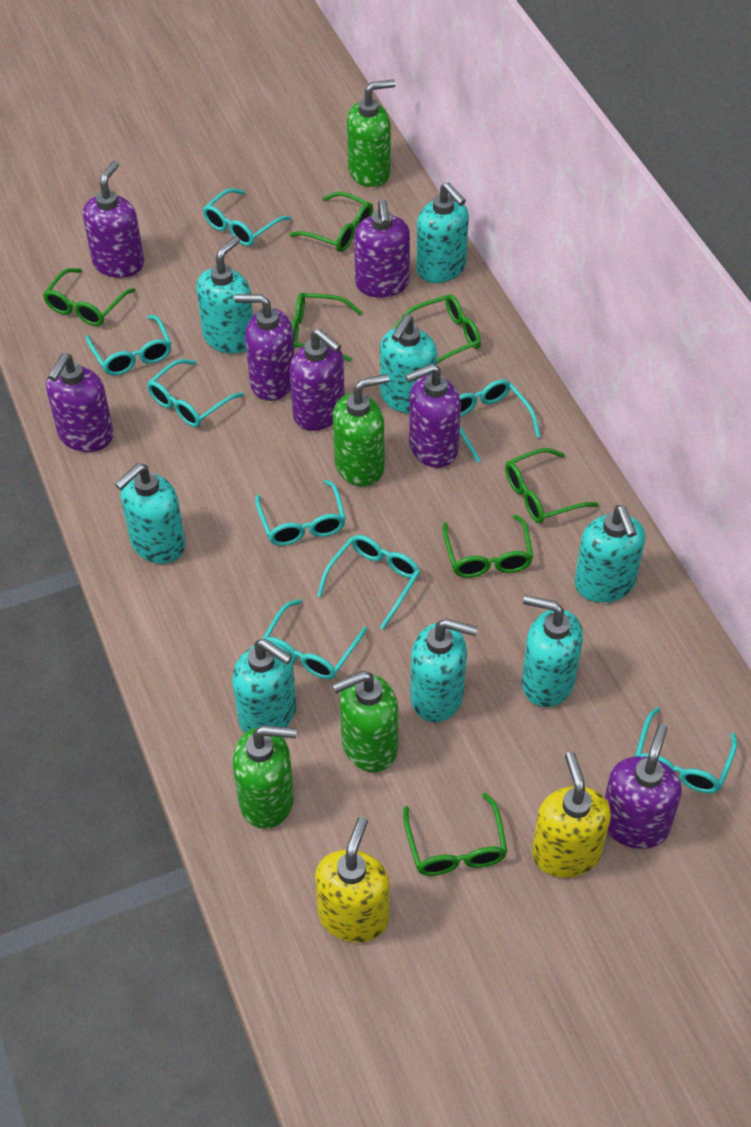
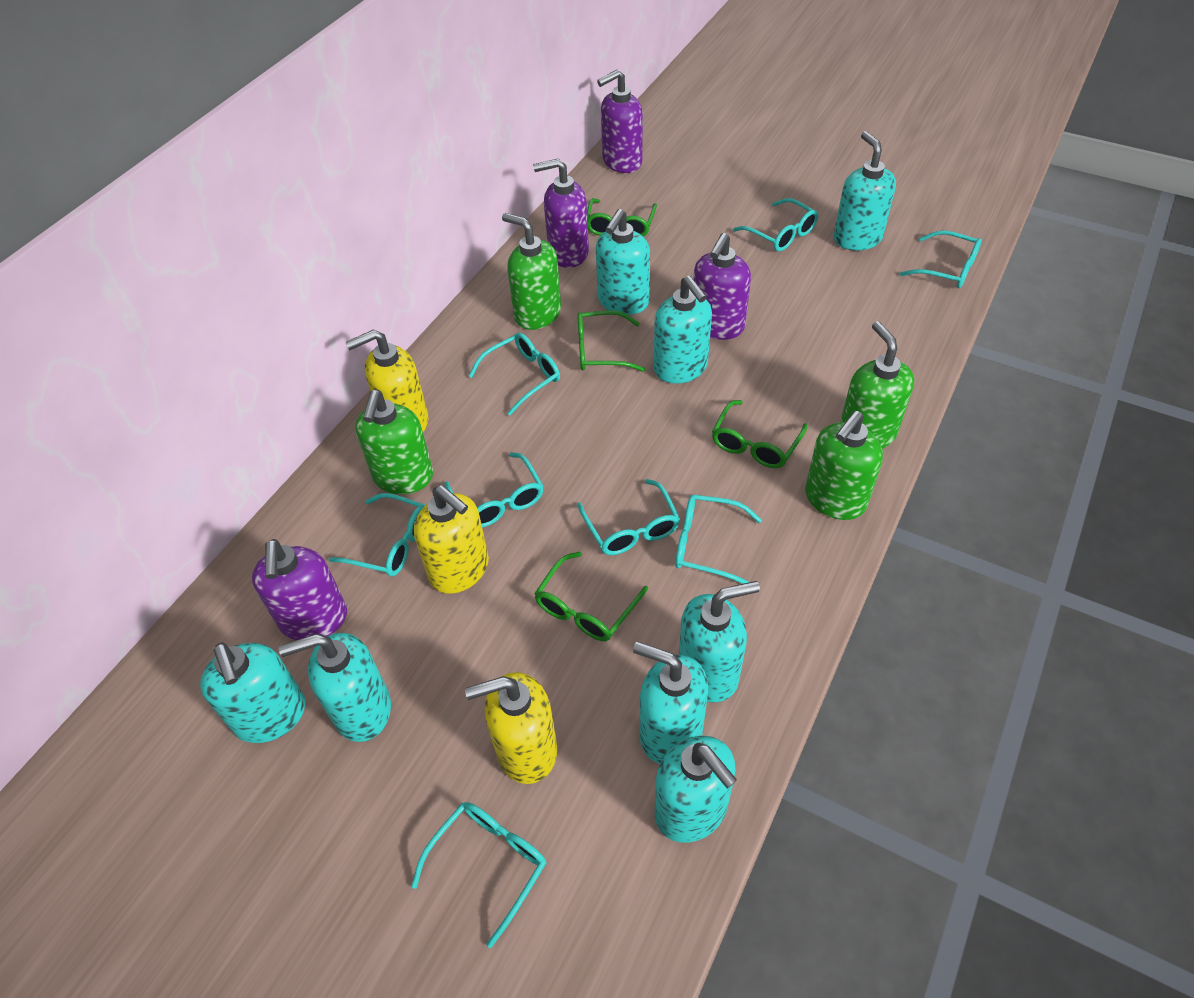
green glasses: 7 -> 4
purple soap dispenser: 7 -> 4
yellow soap dispenser: 2 -> 3

